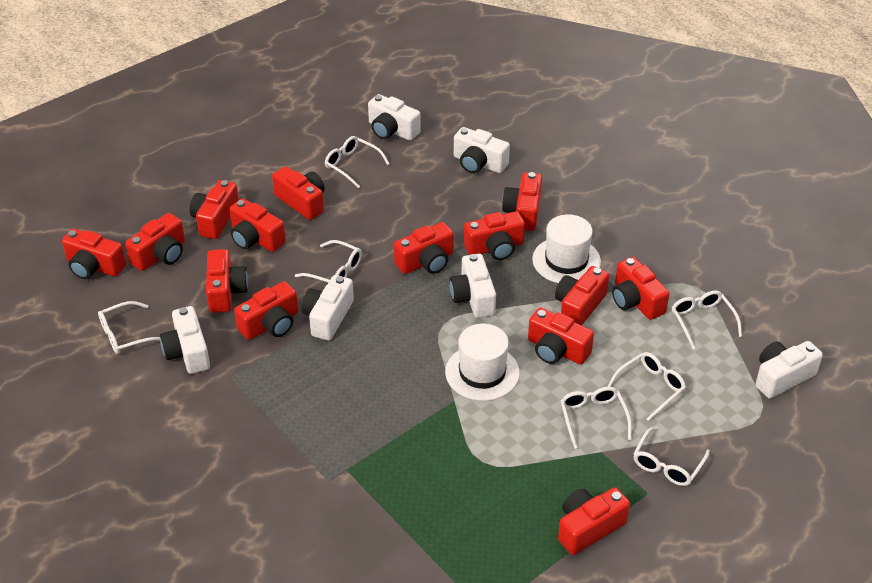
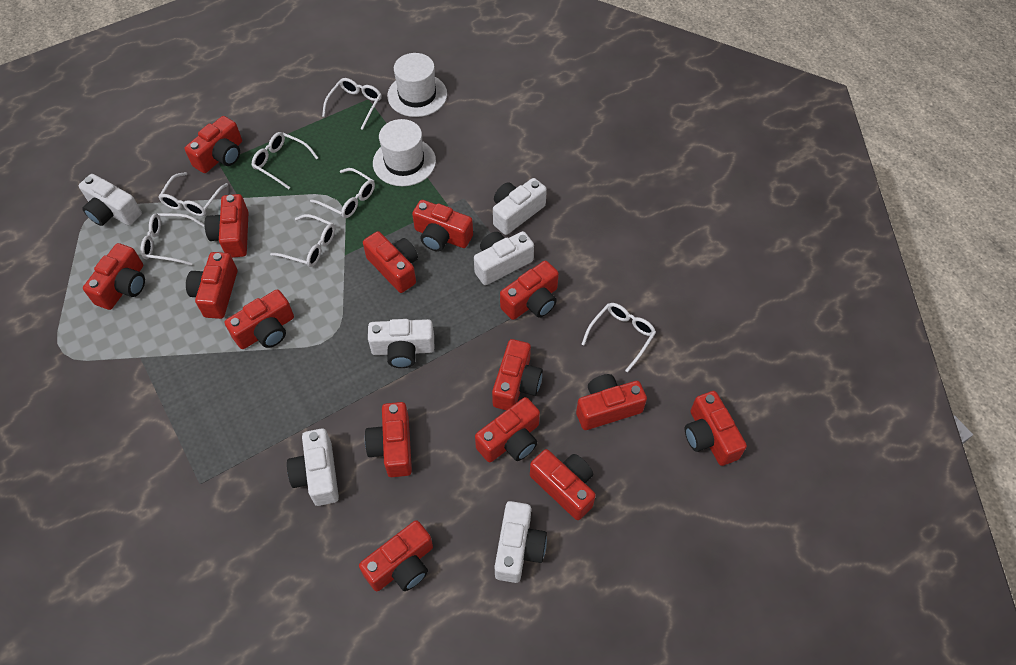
red camera: 14 -> 15

